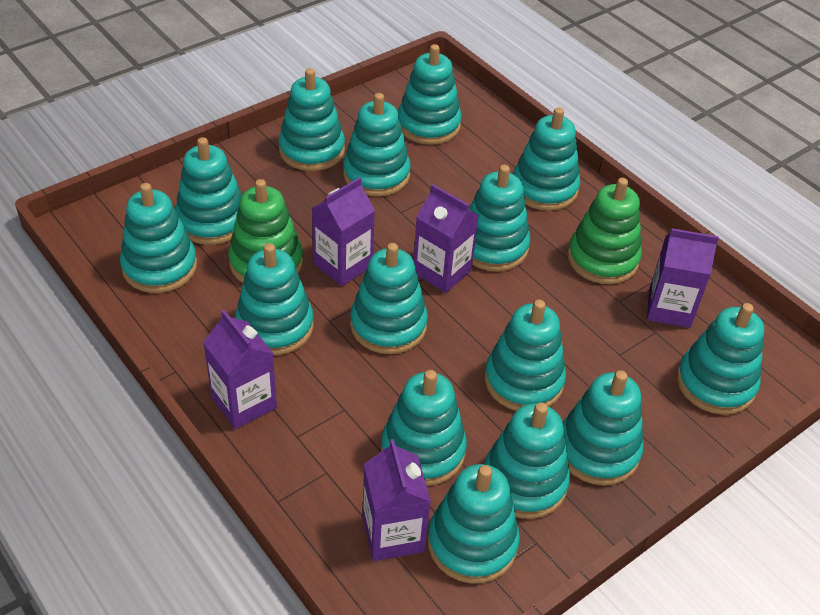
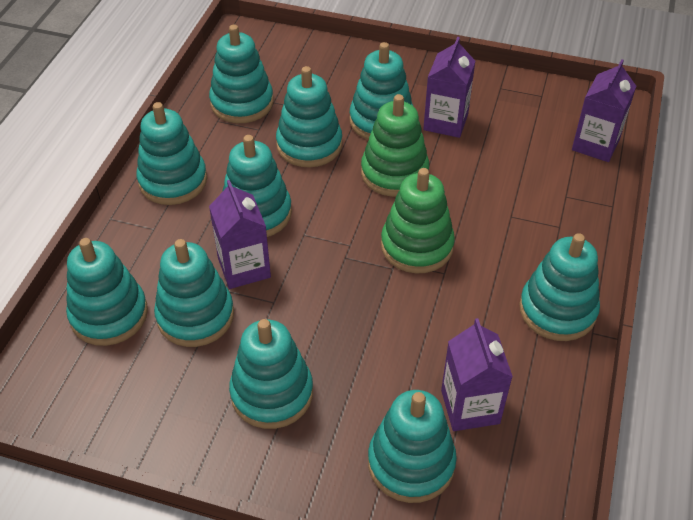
purple carton: 5 -> 4
turquoise stacking toy: 15 -> 10

